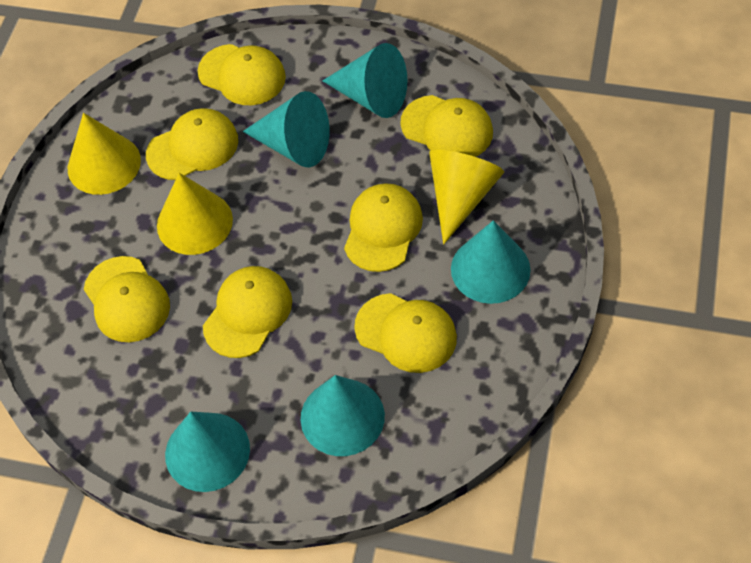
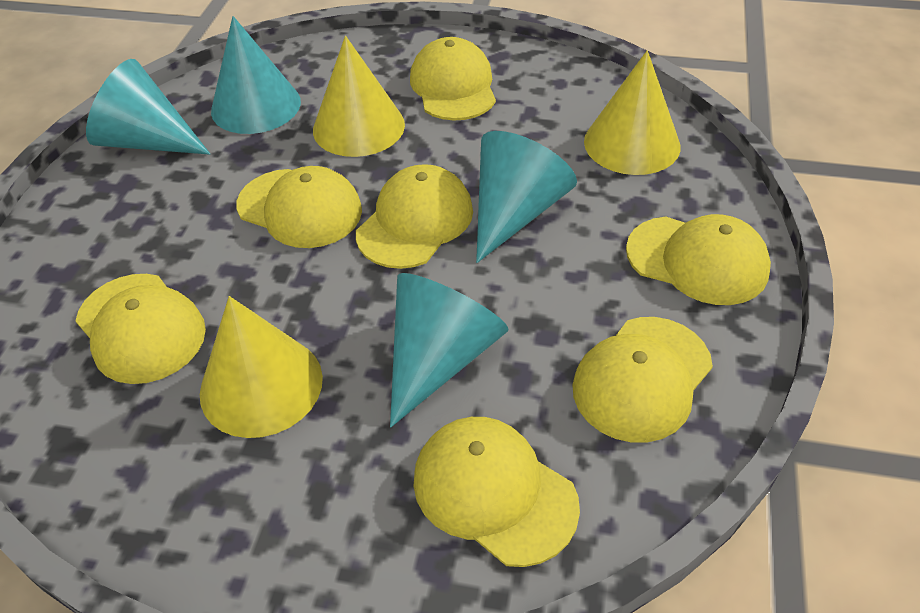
turquoise cone: 5 -> 4

